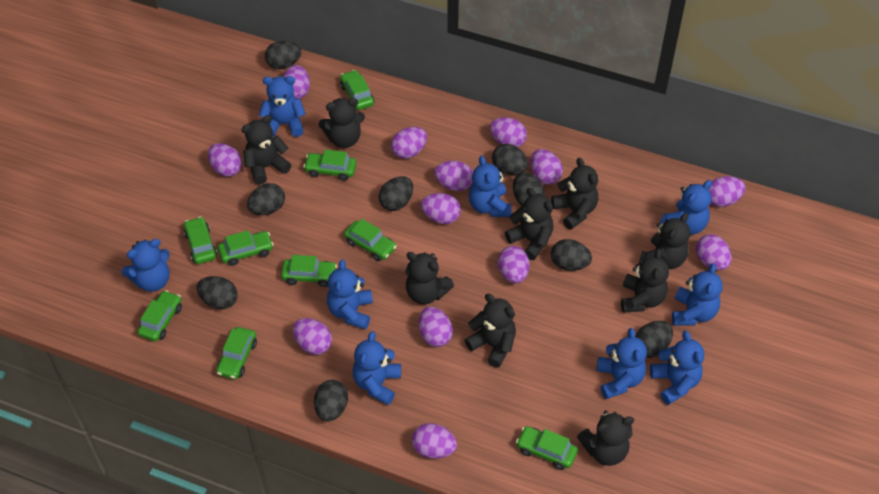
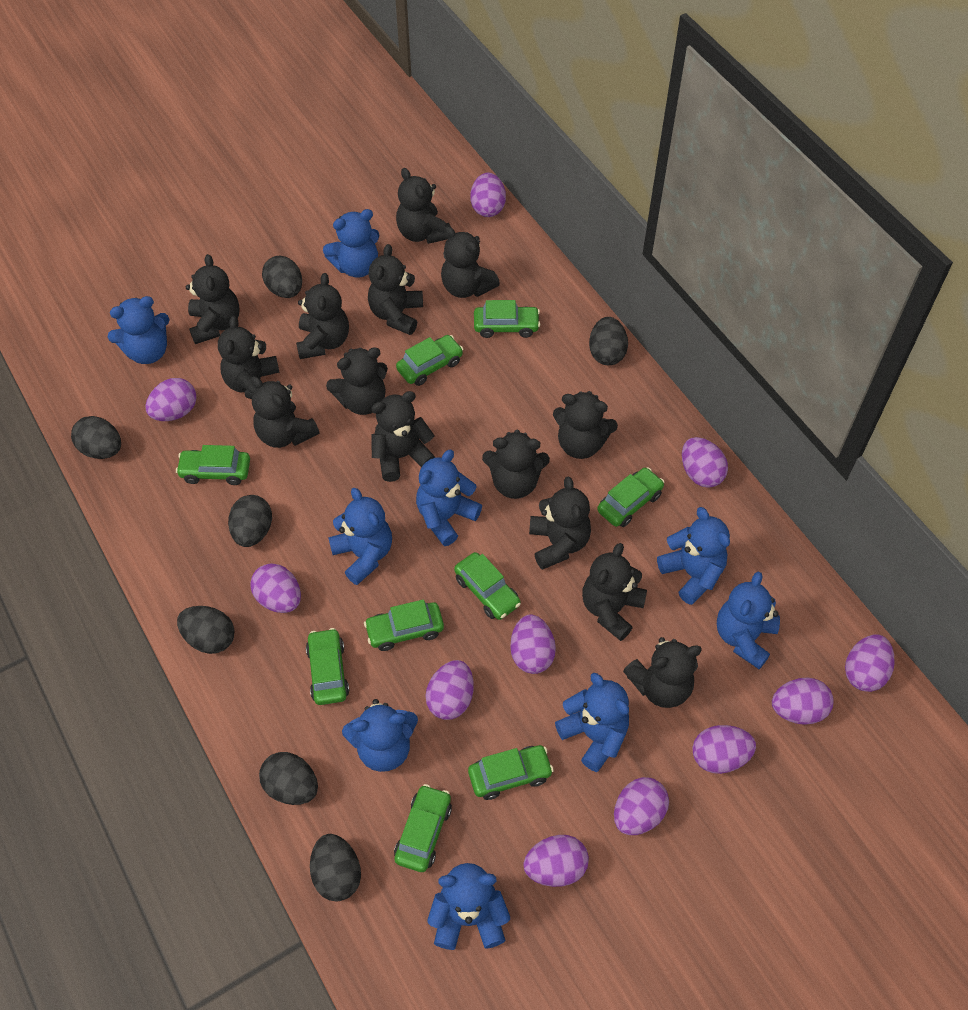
black egg: 9 -> 7
black teddy bear: 9 -> 14
purple egg: 13 -> 11

